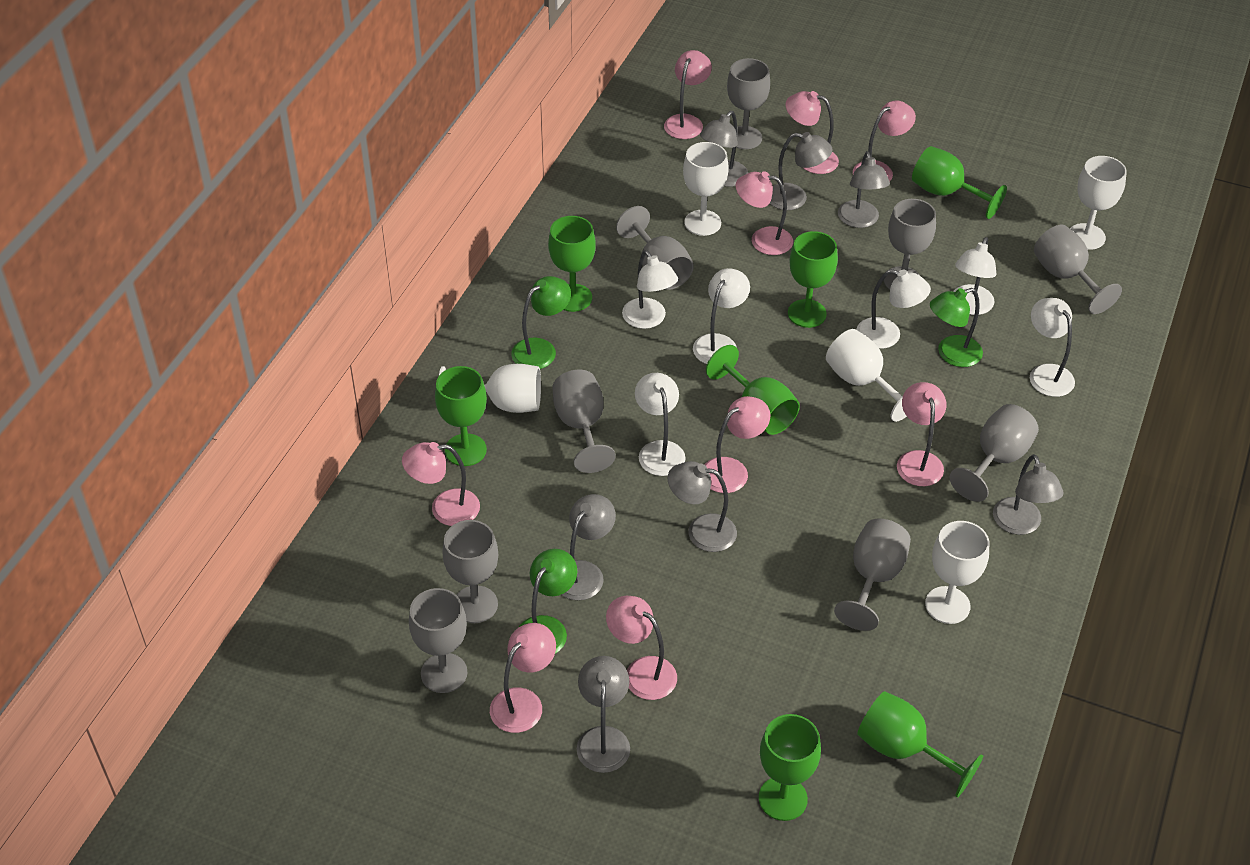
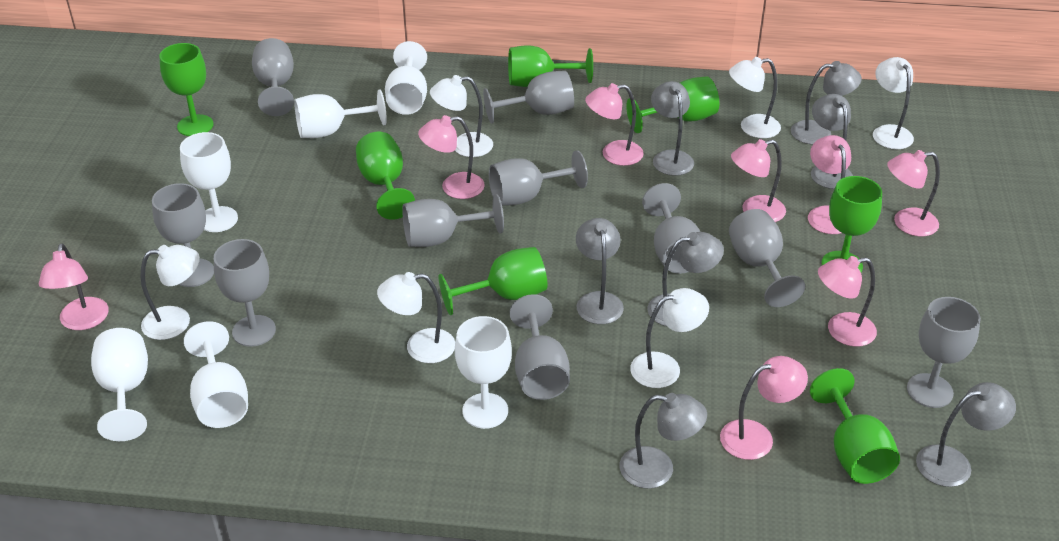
green lamp: 3 -> 0
grey goblet: 9 -> 10
pink lamp: 9 -> 8
white goblet: 5 -> 6

